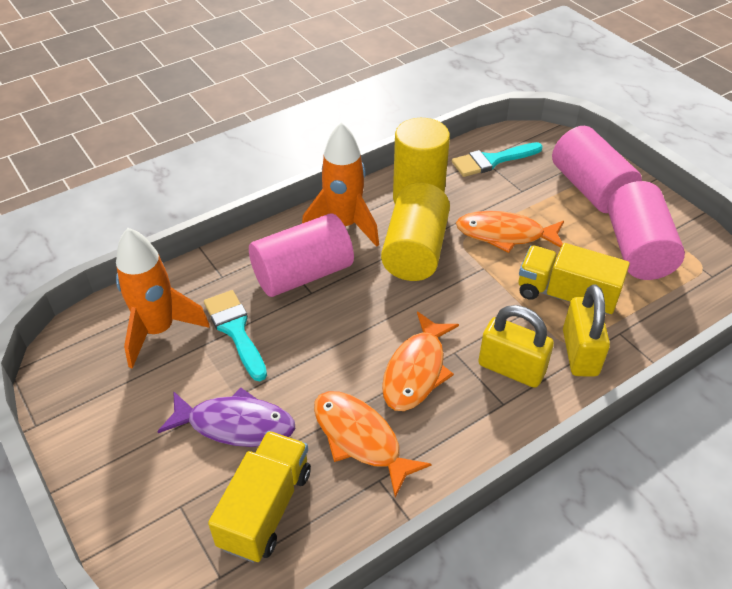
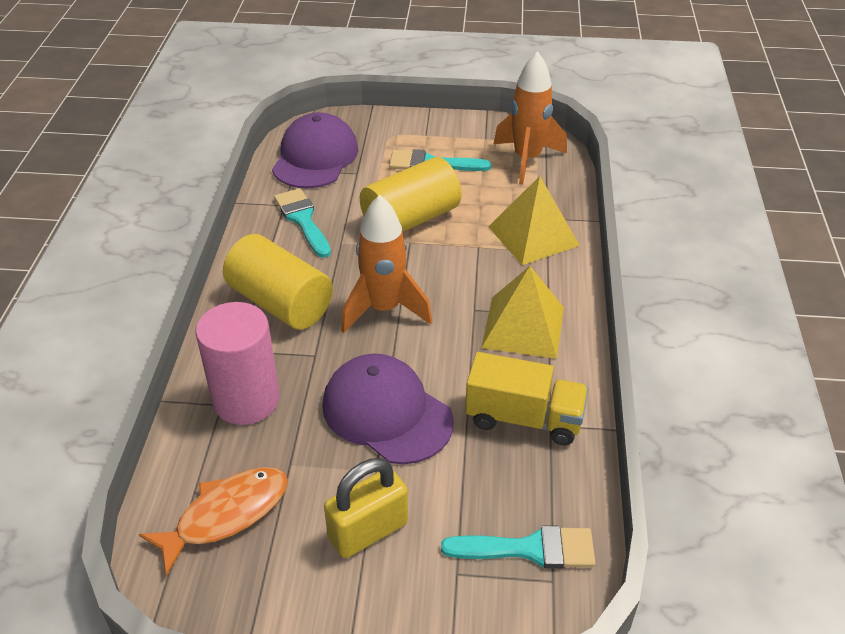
orange fish: 3 -> 1
pink cylinder: 3 -> 1
purple cap: 0 -> 2
purple fish: 1 -> 0
turquoise brush: 2 -> 3
yellow padlock: 2 -> 1
yellow pyramid: 0 -> 2
yellow truck: 2 -> 1

